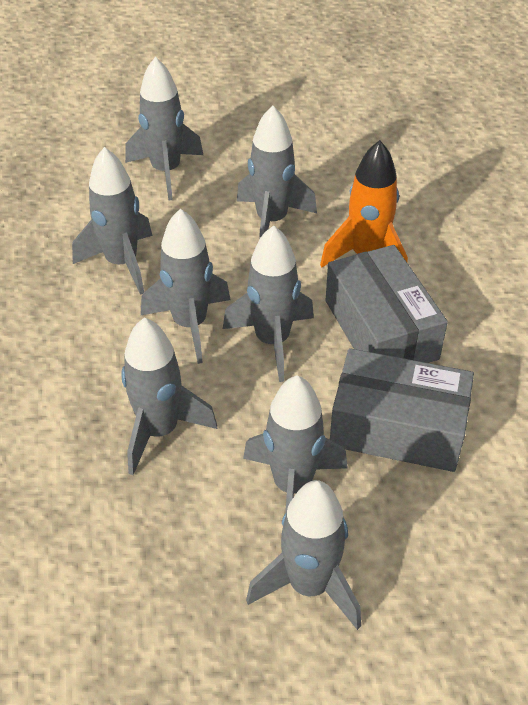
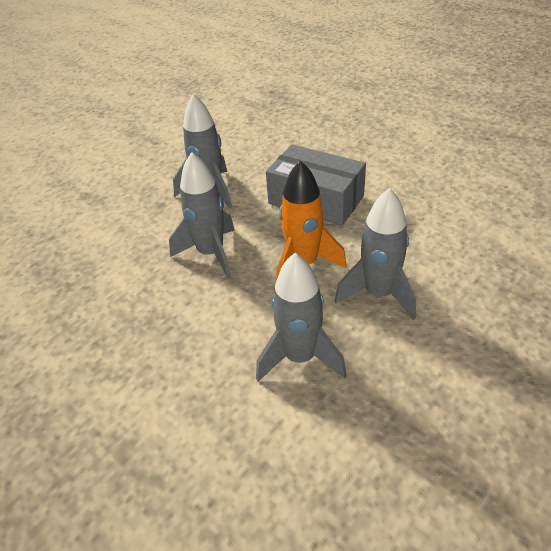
grey box: 2 -> 1
grey rocket: 8 -> 4

